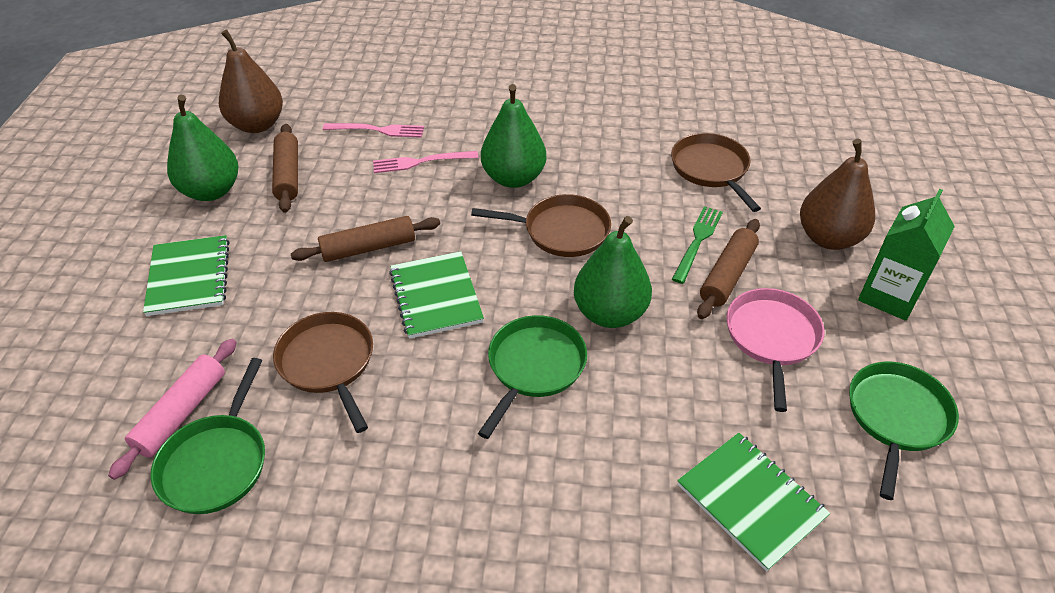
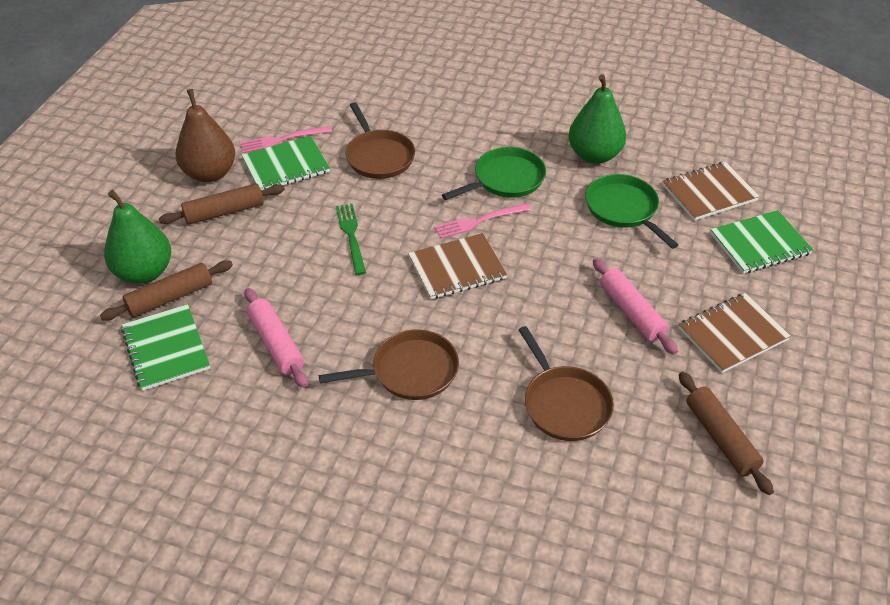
brown notebook: 0 -> 3
brown pear: 2 -> 1
green carton: 1 -> 0
green pan: 3 -> 2
green pear: 3 -> 2
pink pan: 1 -> 0
pink rolling pin: 1 -> 2

